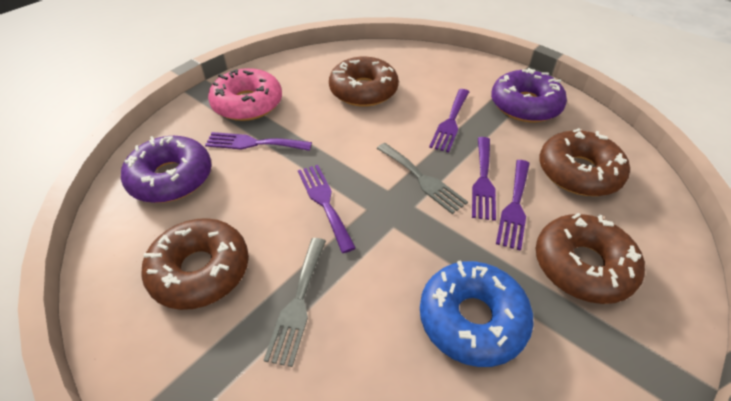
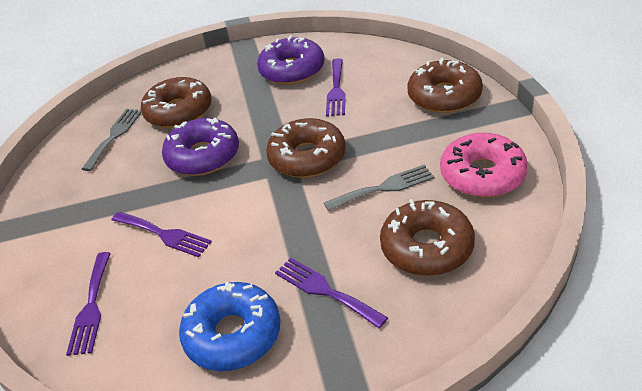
purple fork: 5 -> 4

